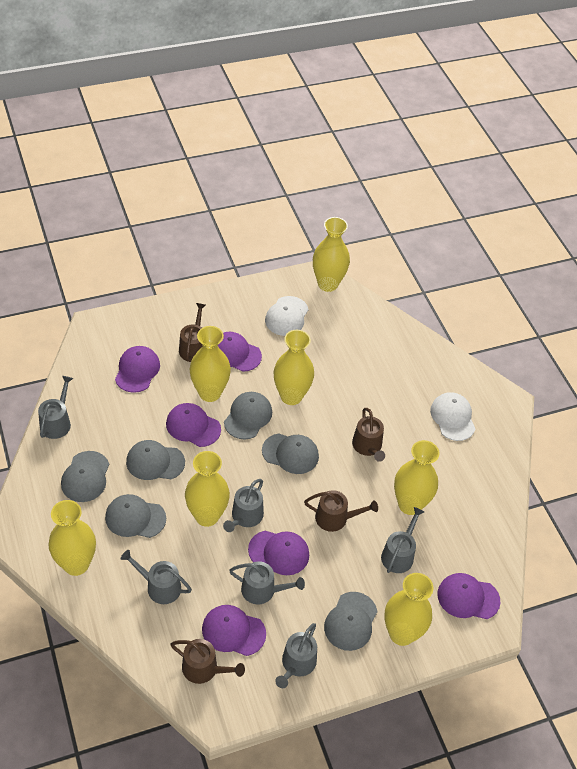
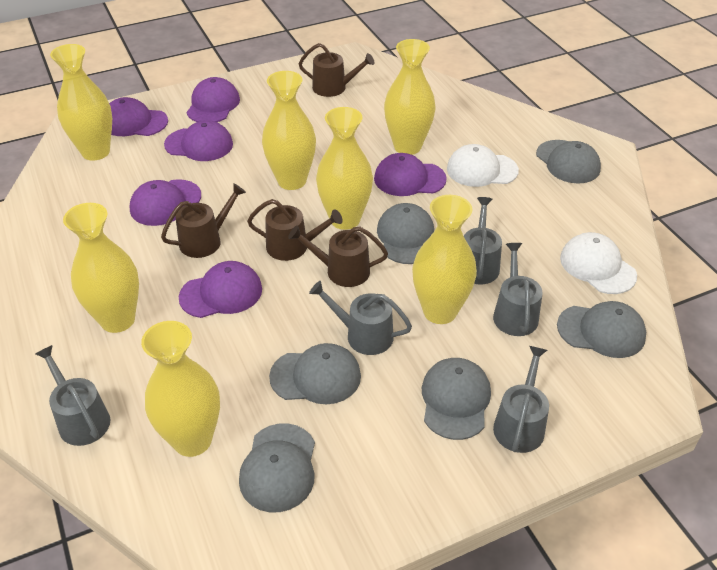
grey watering can: 6 -> 5

